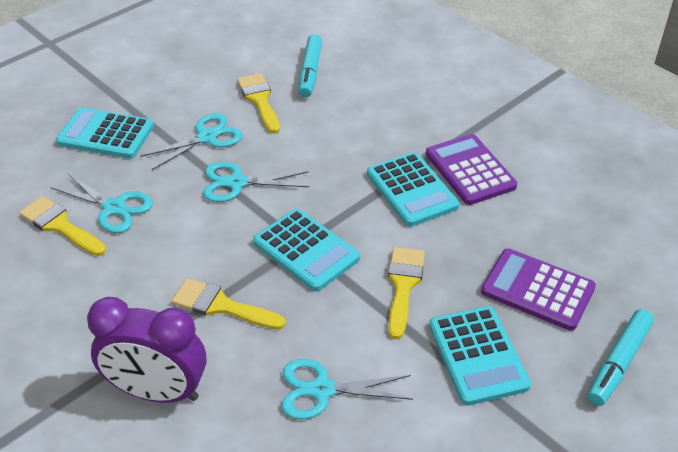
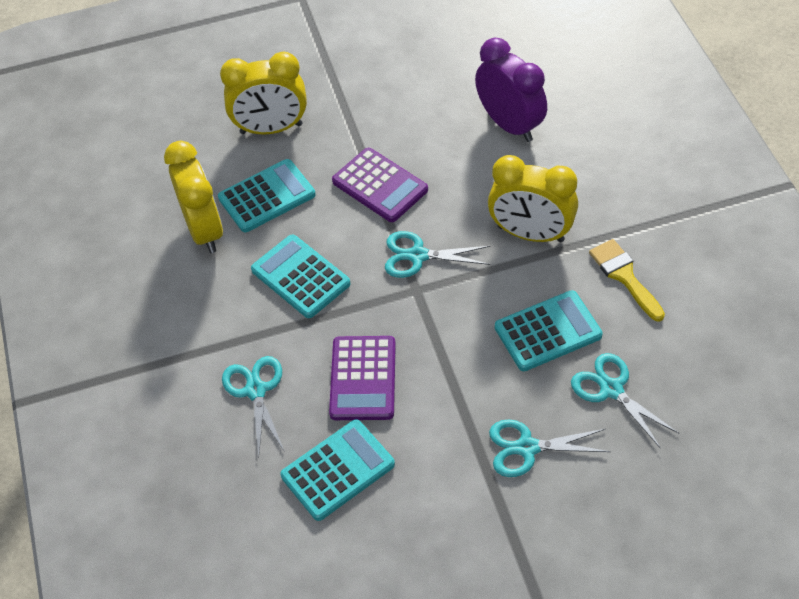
turquoise marker: 2 -> 0
yellow brush: 4 -> 1
yellow clock: 0 -> 3

